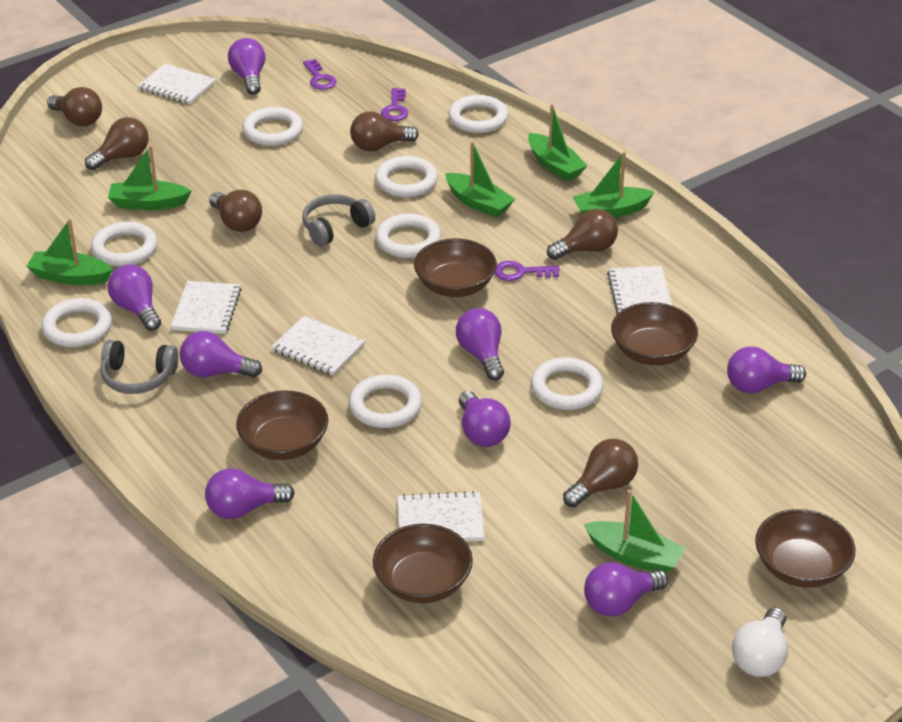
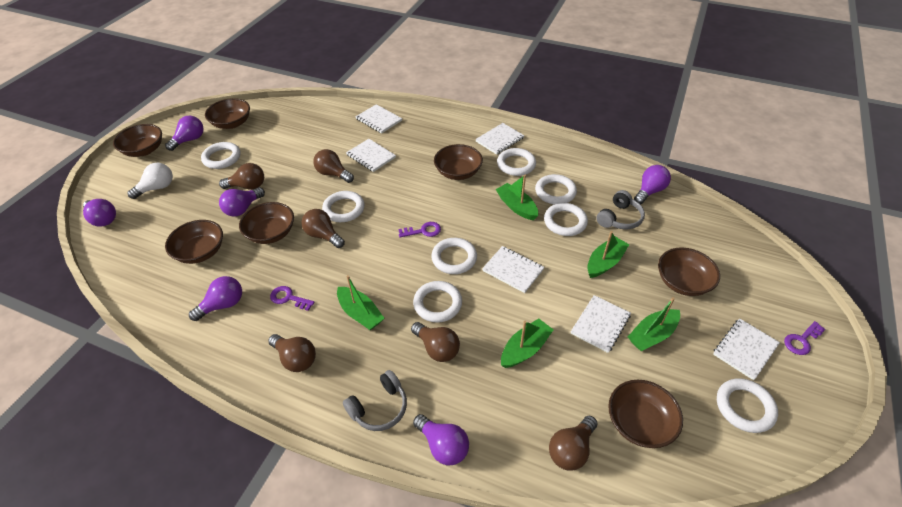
brown bowl: 5 -> 7
green boat: 6 -> 5
purple light bulb: 8 -> 6
white notebook: 5 -> 6

